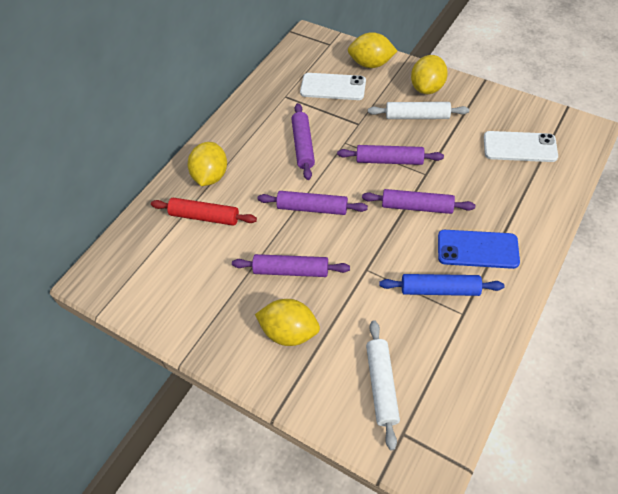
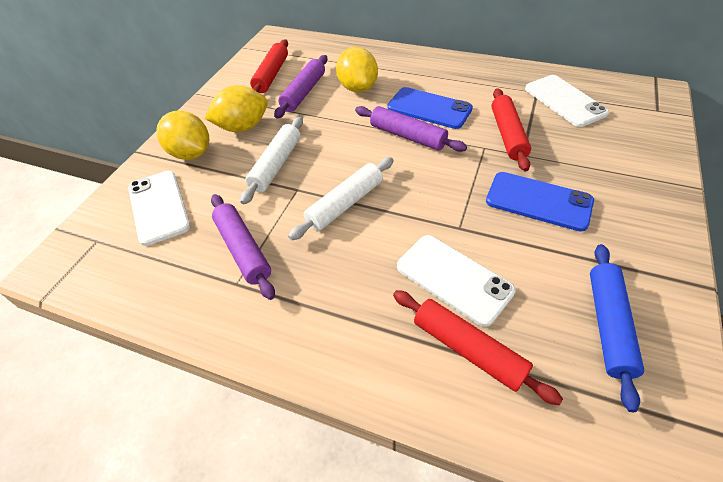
blue phone: 1 -> 2
purple rolling pin: 5 -> 3
red rolling pin: 1 -> 3
white phone: 2 -> 3
yellow lemon: 4 -> 3

